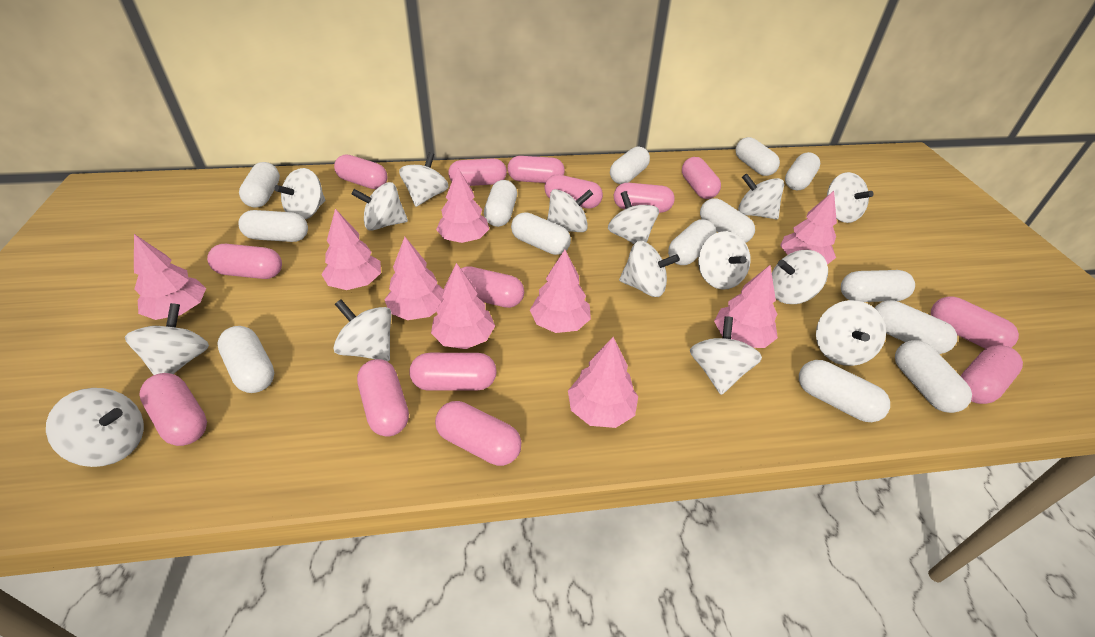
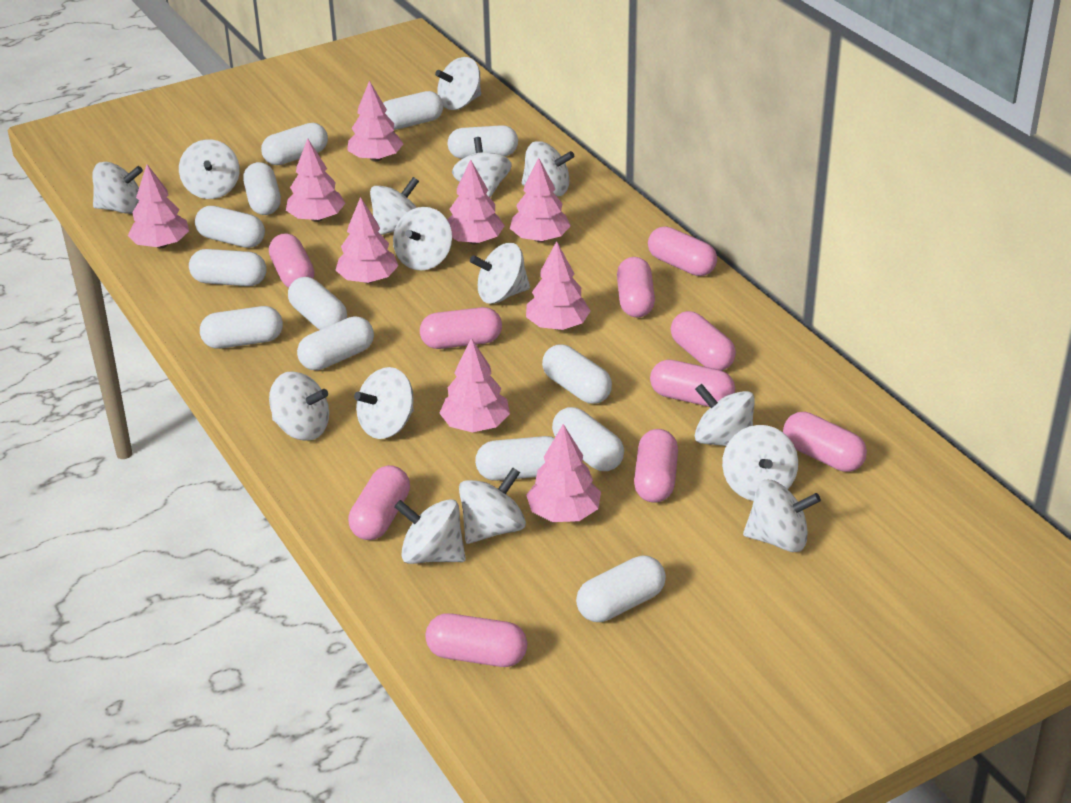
pink capsule: 14 -> 10
white capsule: 14 -> 13

